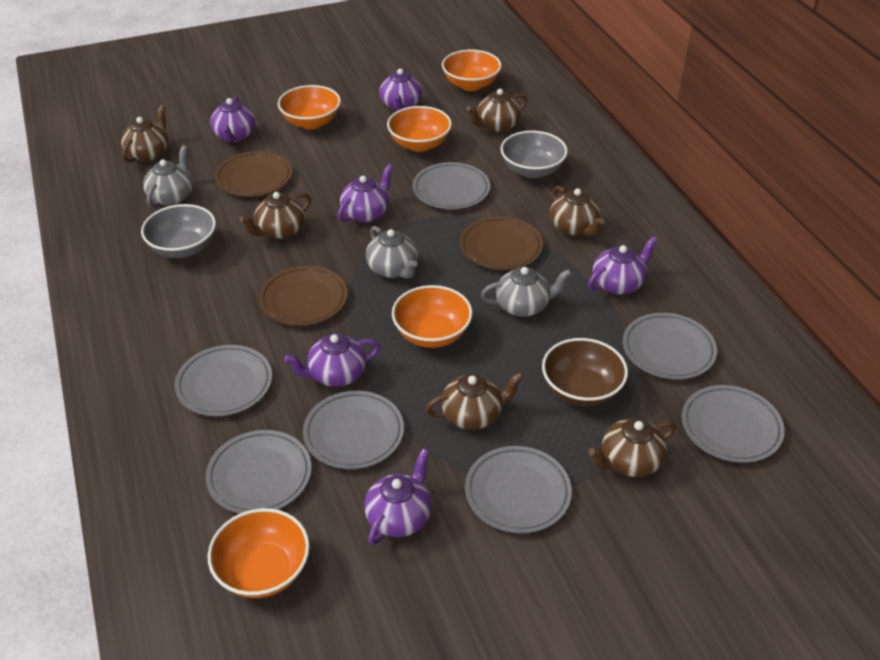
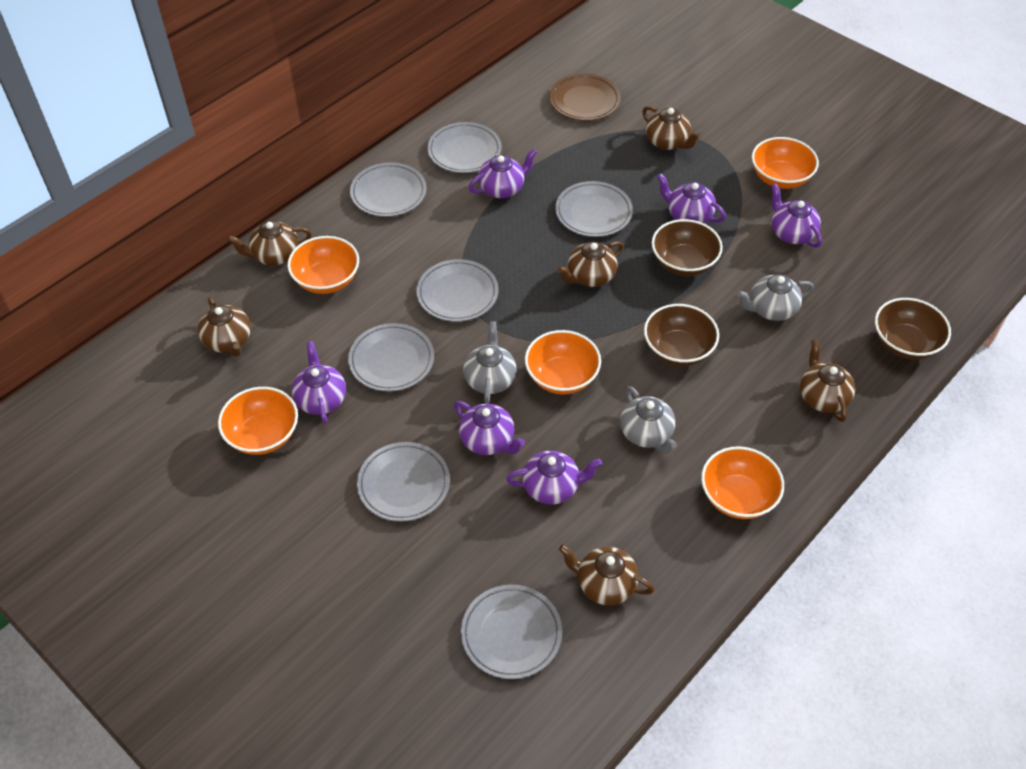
brown bowl: 1 -> 3
brown plate: 3 -> 1
grey bowl: 2 -> 0

